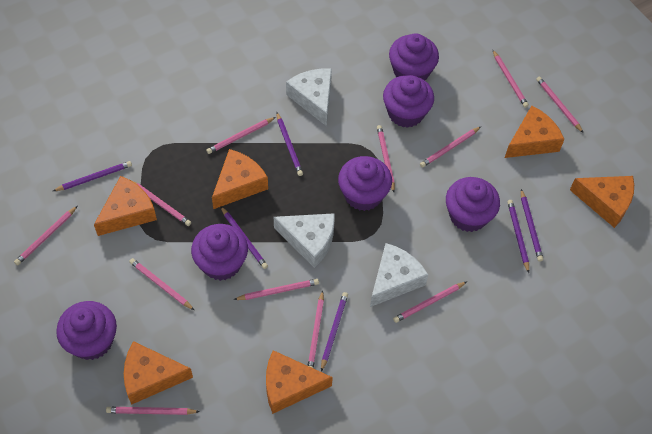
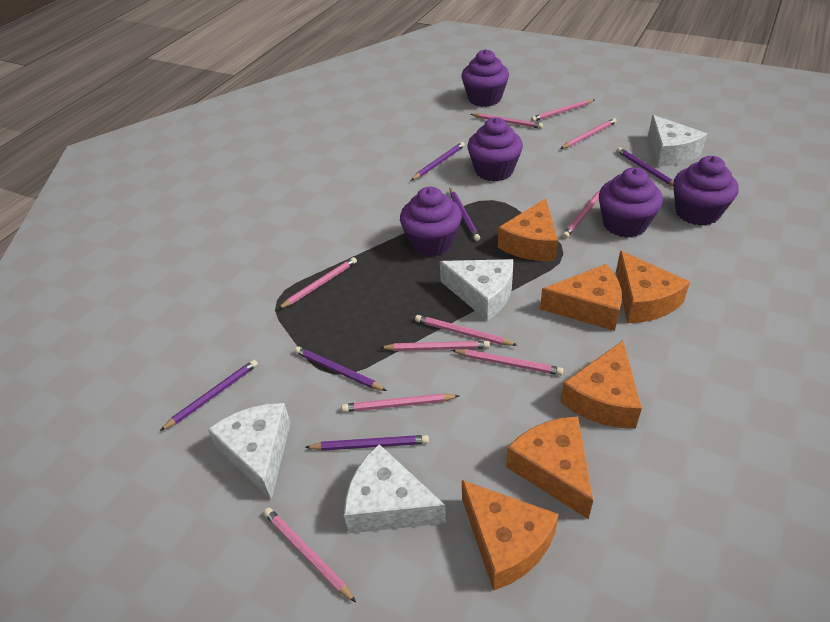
pink pencil: 12 -> 10
purple cupcake: 6 -> 5
white cheese: 3 -> 4

